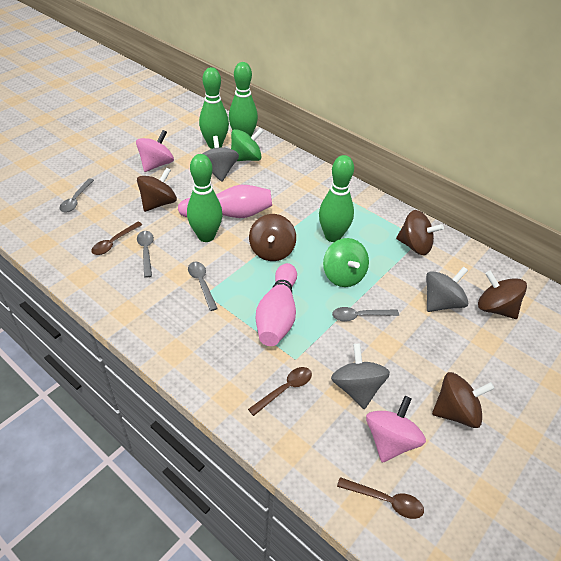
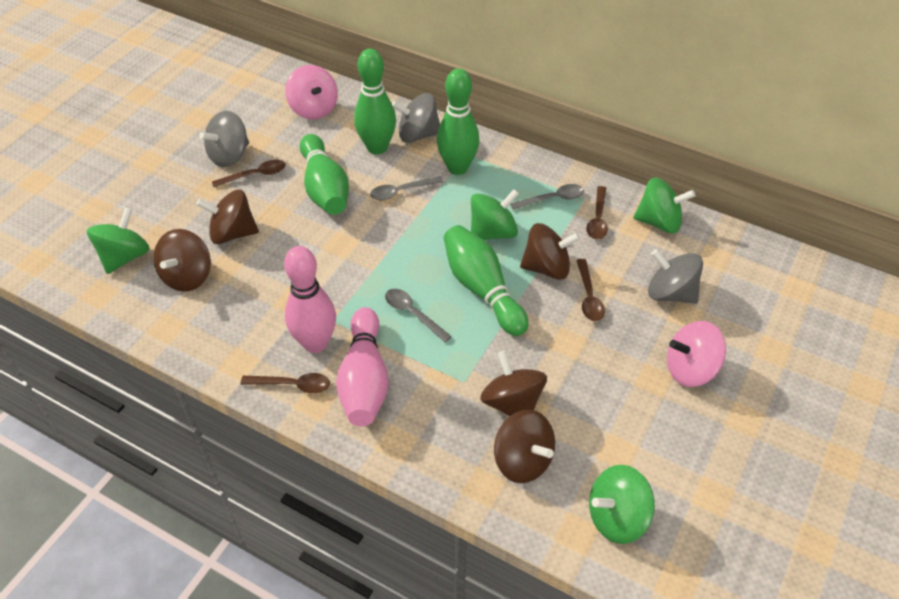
brown spoon: 3 -> 4
green spinning top: 2 -> 4
grey spoon: 4 -> 3

